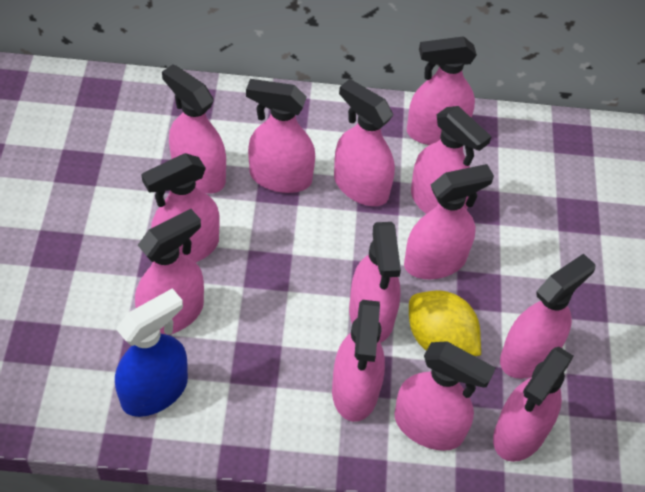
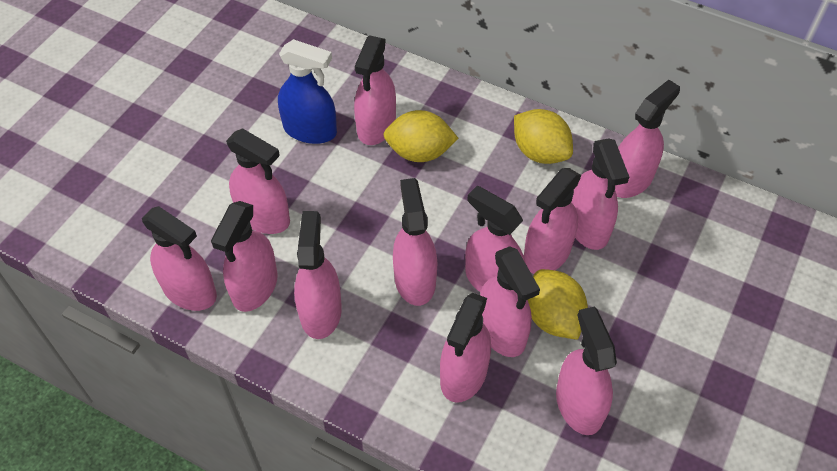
yellow lemon: 1 -> 3

